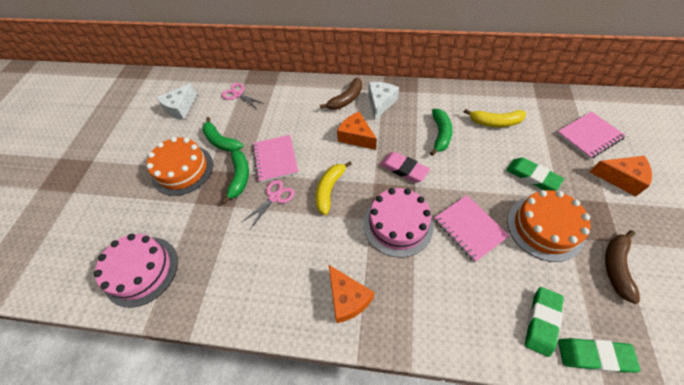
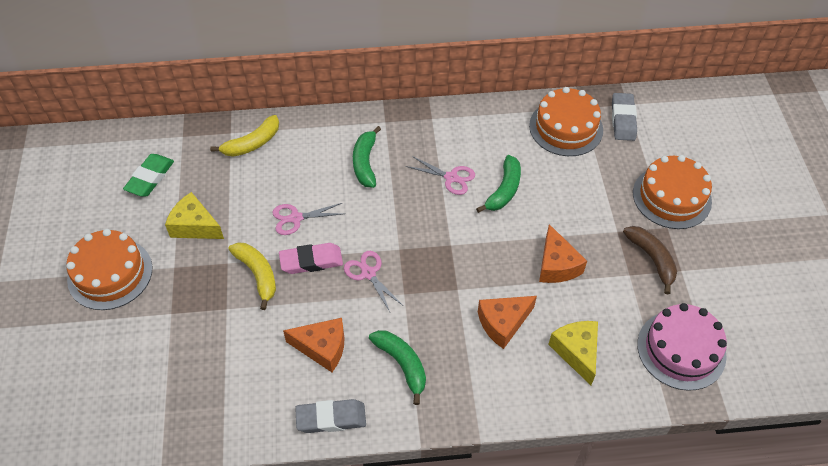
brown banana: 2 -> 1
green eraser: 3 -> 1
grey eraser: 0 -> 2
orange cake: 2 -> 3
pink cake: 2 -> 1
pink notebook: 3 -> 0
pink scissors: 2 -> 3
white cheese: 2 -> 0
yellow cheese: 0 -> 2

